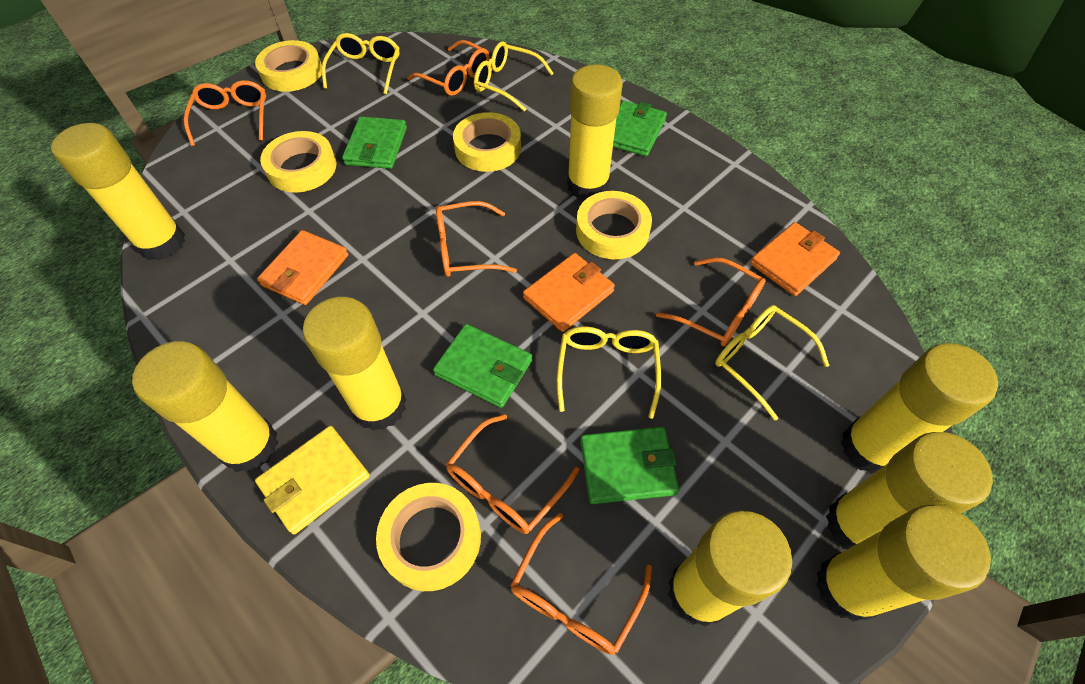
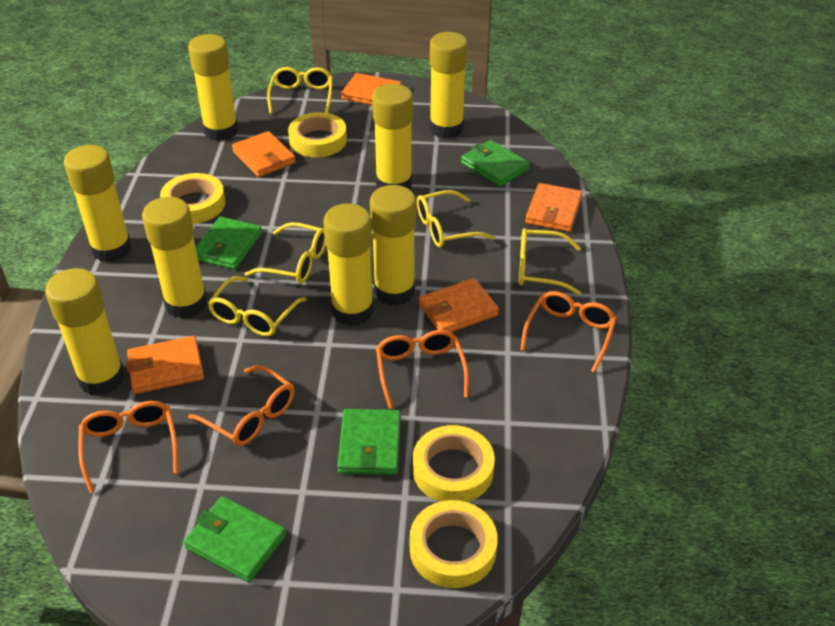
orange glasses: 6 -> 4
orange wallet: 3 -> 5
yellow glasses: 4 -> 5
yellow tape: 5 -> 4
yellow wallet: 1 -> 0

